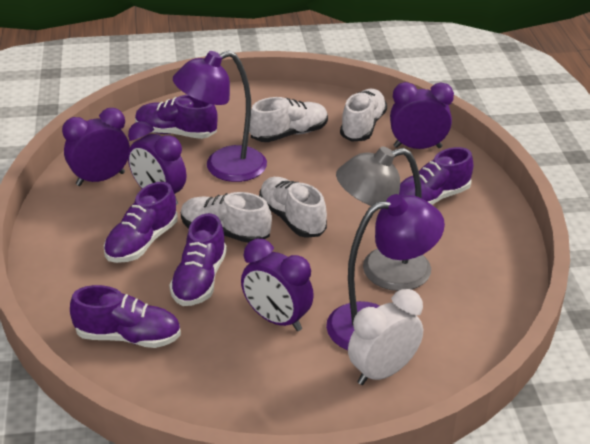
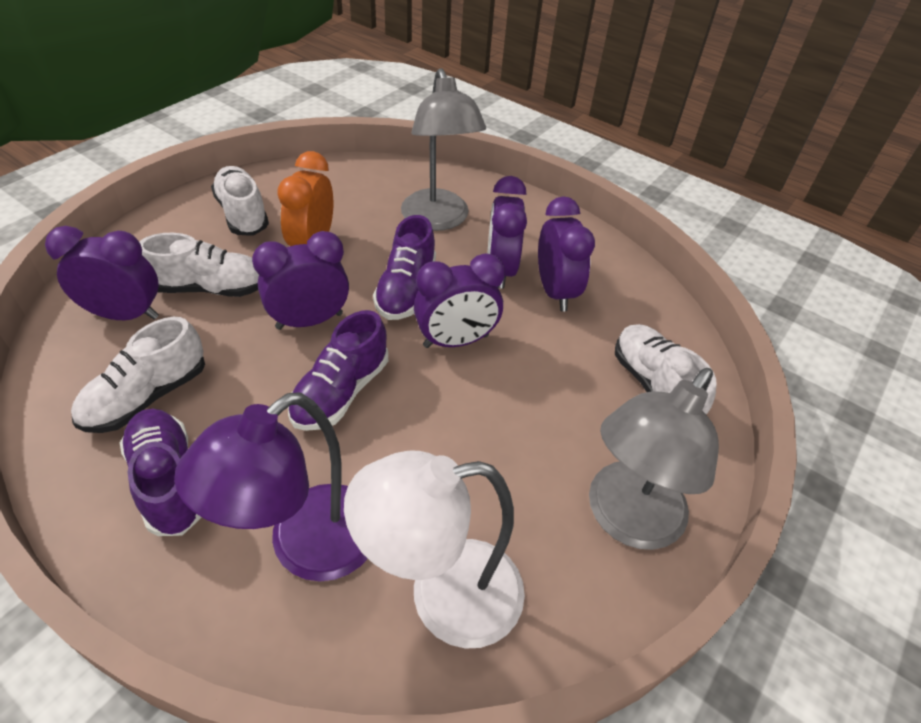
grey lamp: 1 -> 2
orange clock: 0 -> 1
purple clock: 4 -> 5
purple lamp: 2 -> 1
purple shoe: 5 -> 3
white clock: 1 -> 0
white lamp: 0 -> 1

